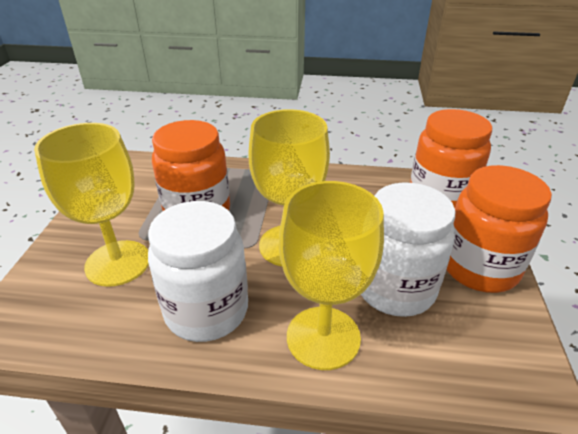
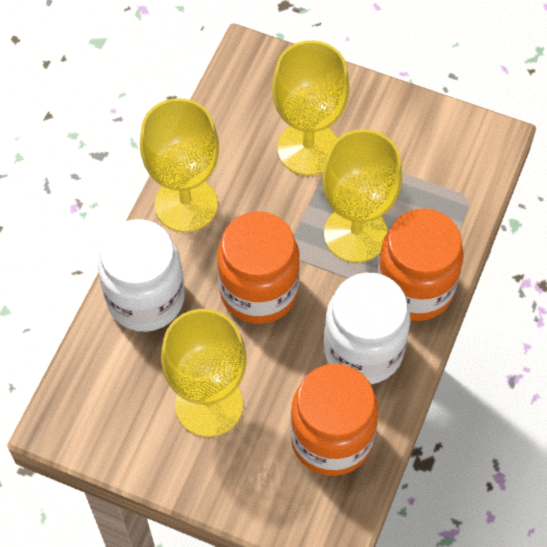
yellow goblet: 3 -> 4

